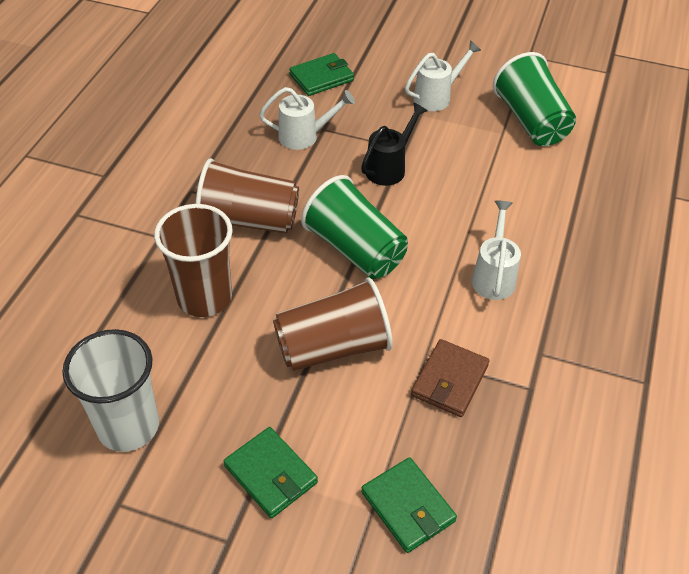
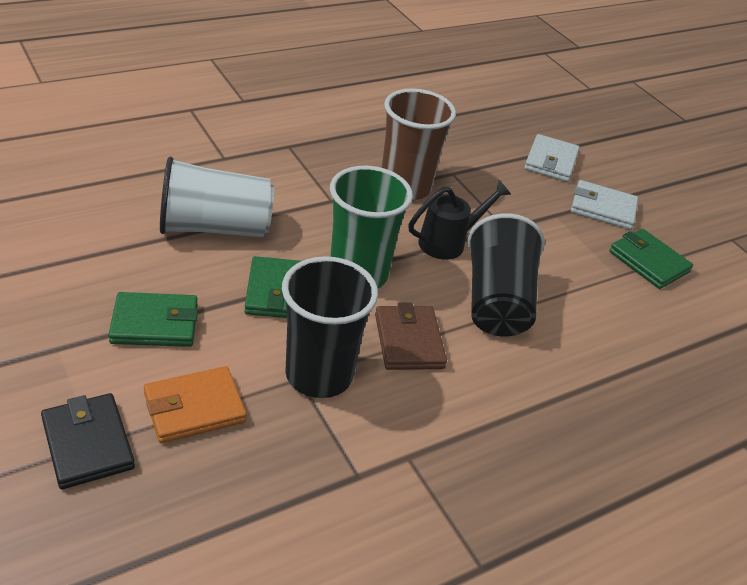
black cup: 0 -> 2
black wallet: 0 -> 1
brown cup: 3 -> 1
green cup: 2 -> 1
orange wallet: 0 -> 1
white wallet: 0 -> 2
white watering can: 3 -> 0

